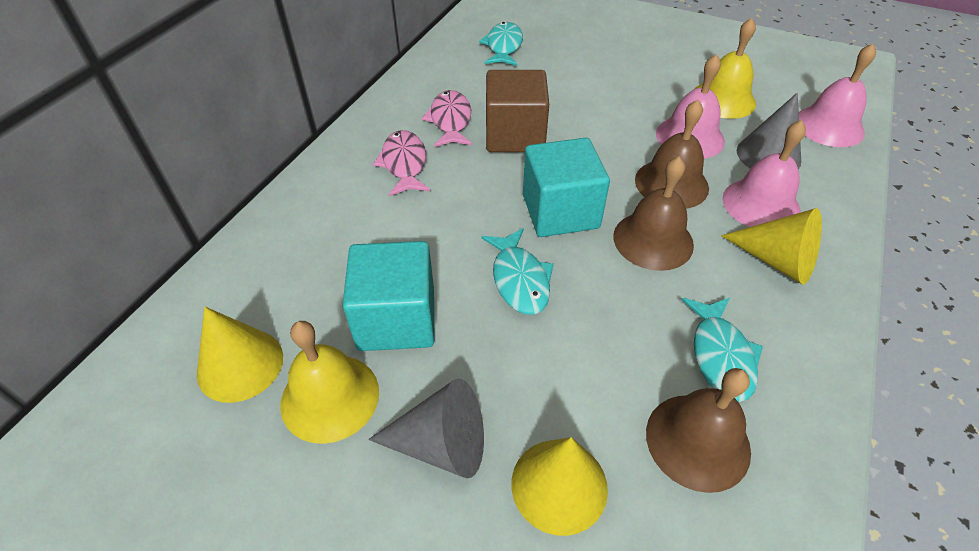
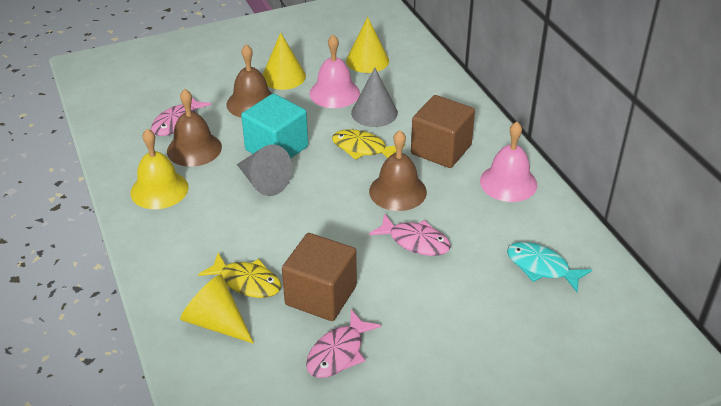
brown cube: 1 -> 2
pink bell: 3 -> 2
pink fish: 2 -> 3
turquoise cube: 2 -> 1
turquoise fish: 3 -> 1
yellow bell: 2 -> 1
yellow fish: 0 -> 2

